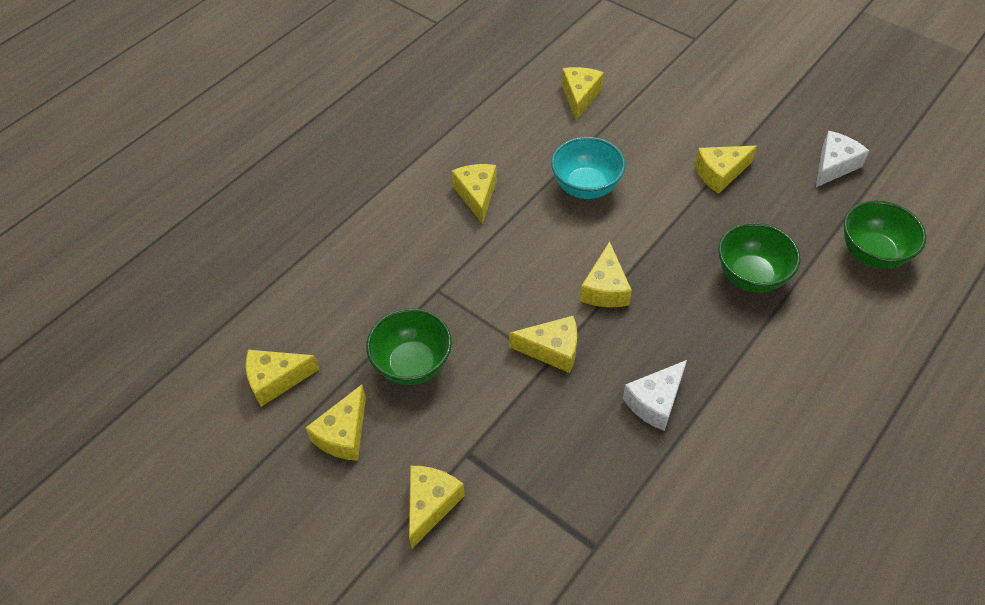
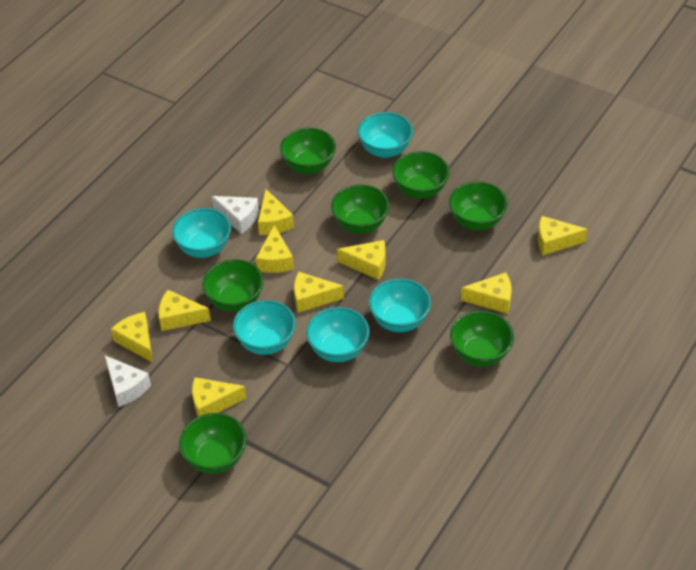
green bowl: 3 -> 7
turquoise bowl: 1 -> 5
yellow cheese: 8 -> 9

